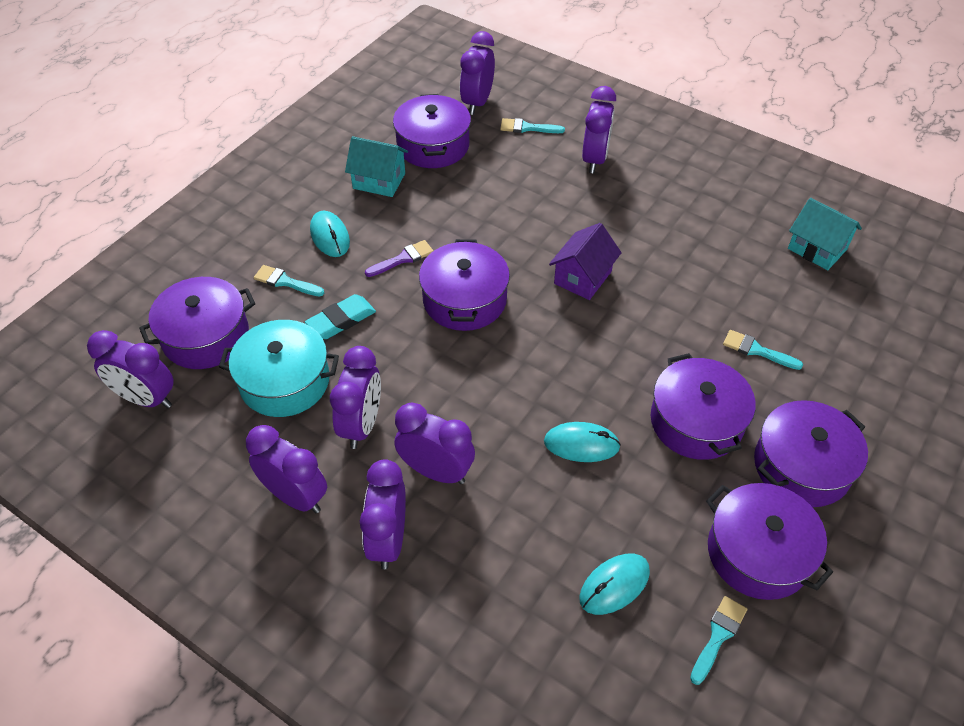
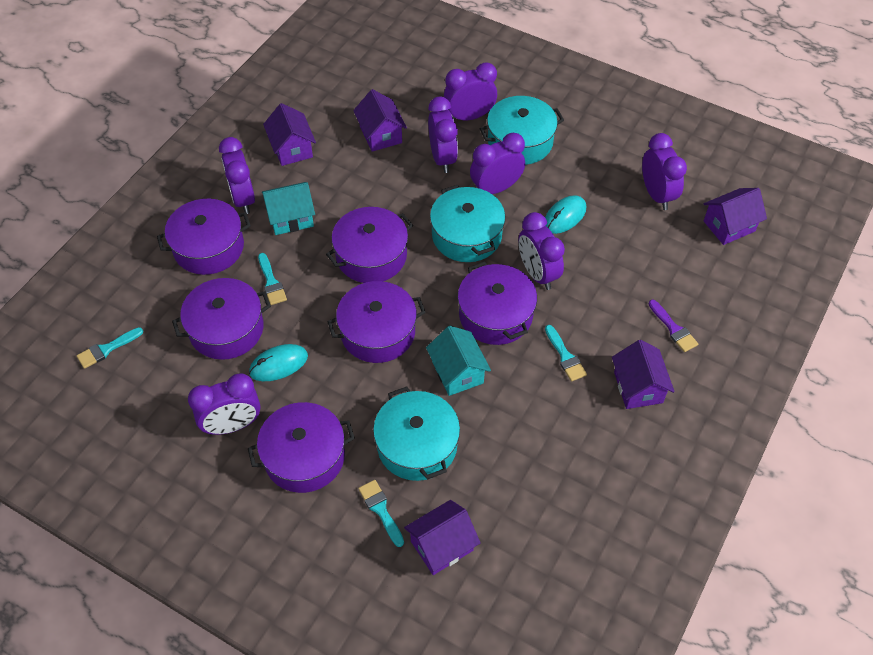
purple house: 1 -> 5
turquoise eraser: 1 -> 0
turquoise mouse: 3 -> 2
turquoise pot: 1 -> 3

